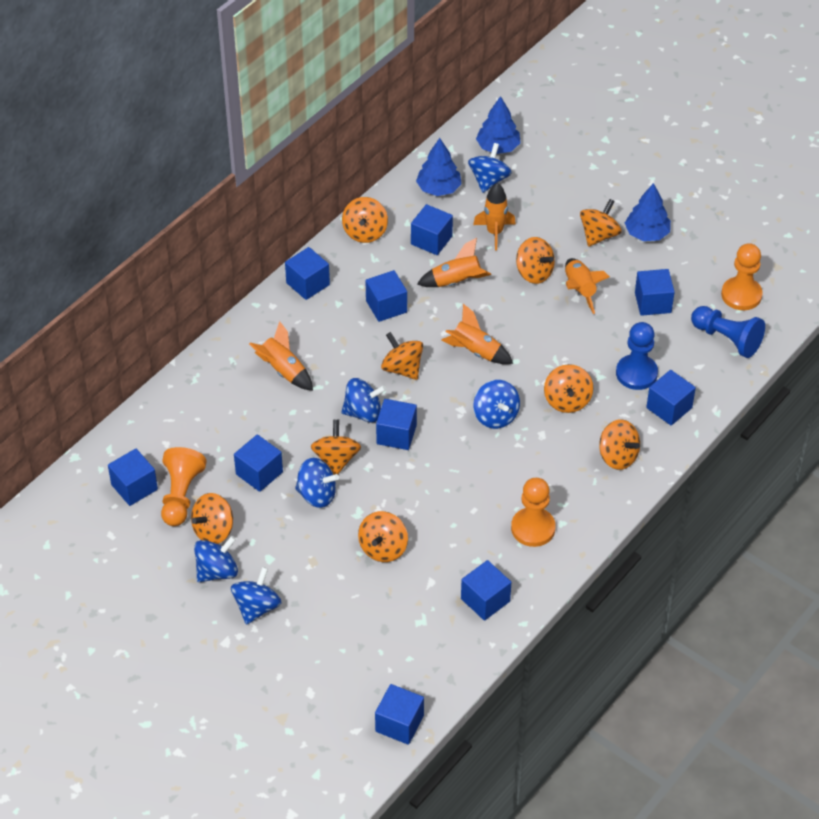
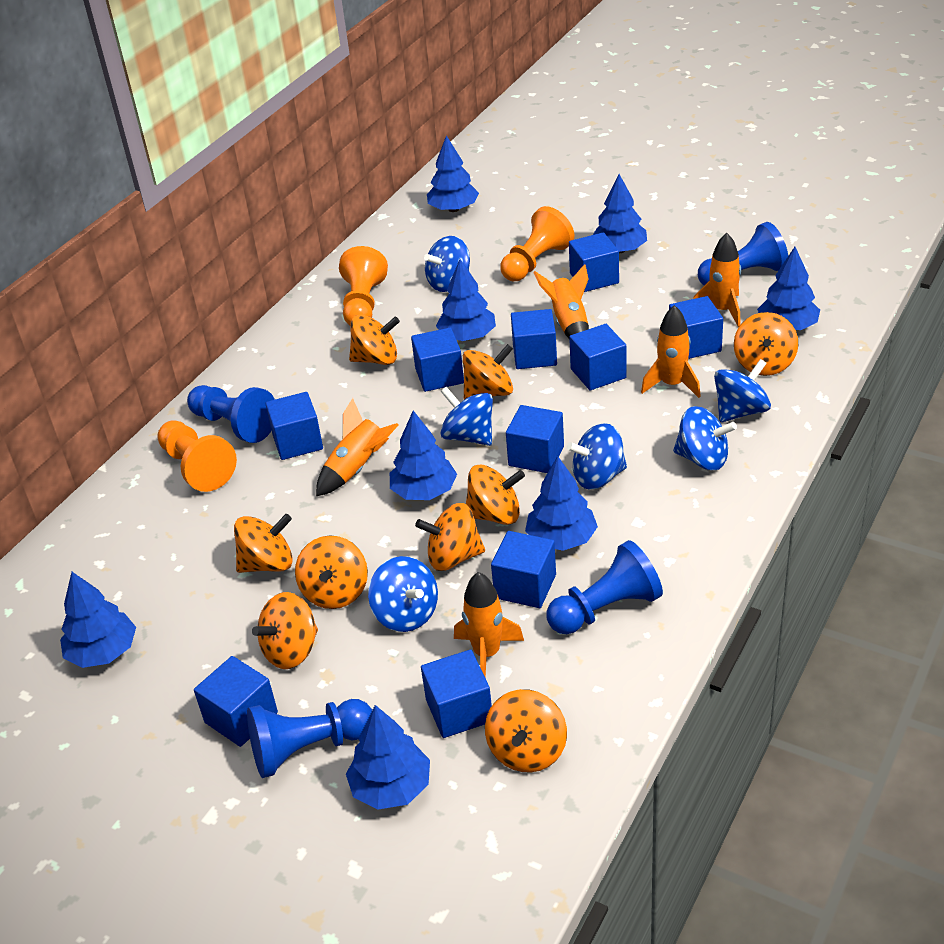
blue pawn: 2 -> 4
blue tree: 3 -> 8

